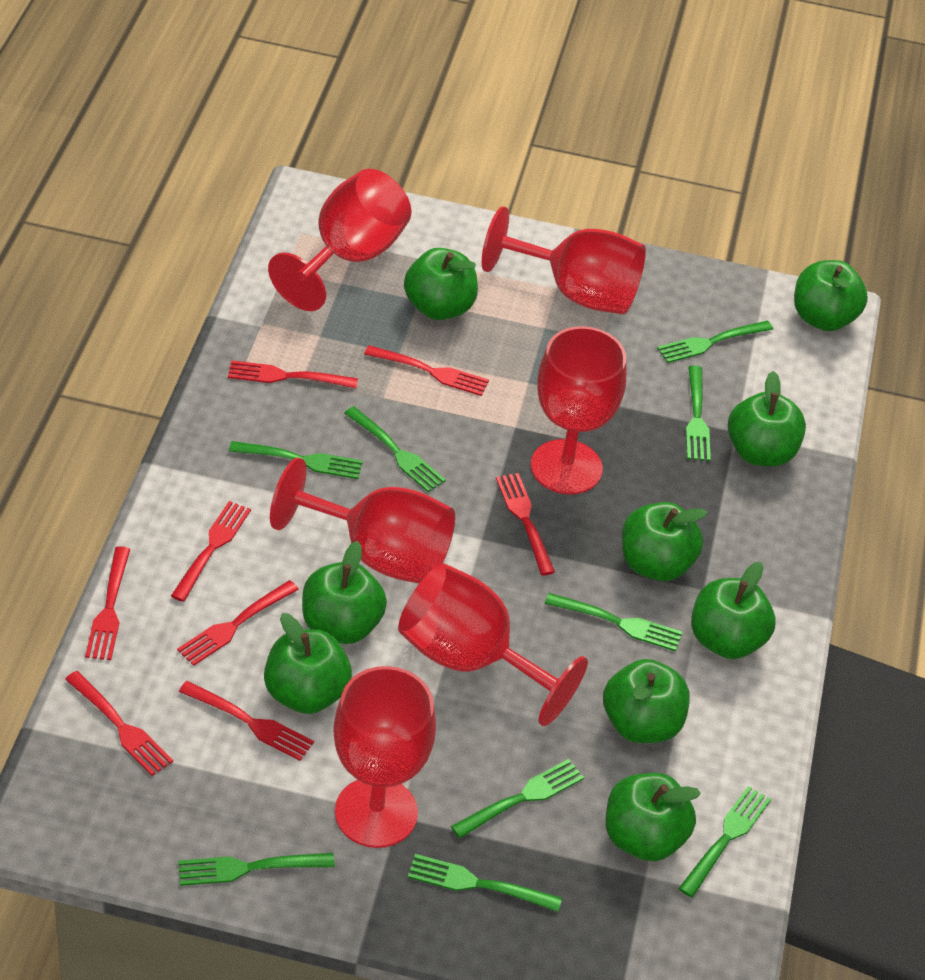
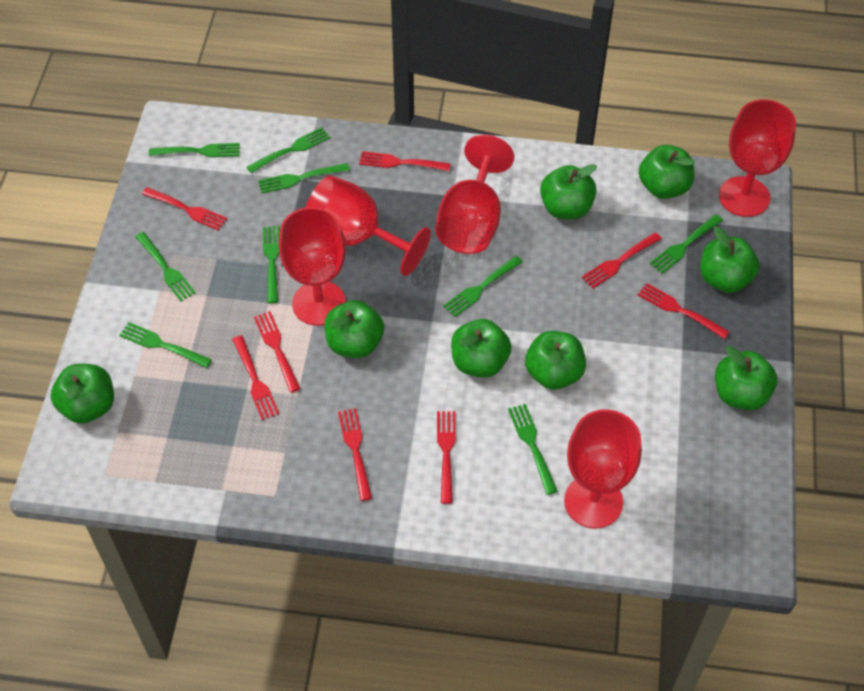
green apple: 9 -> 8
red goblet: 6 -> 5

